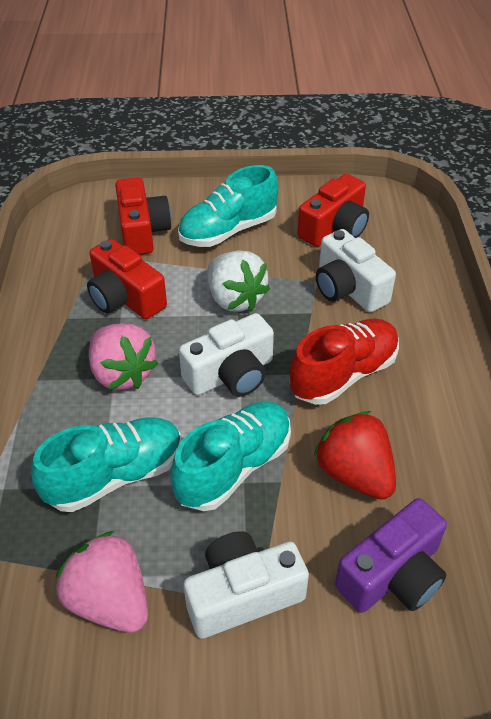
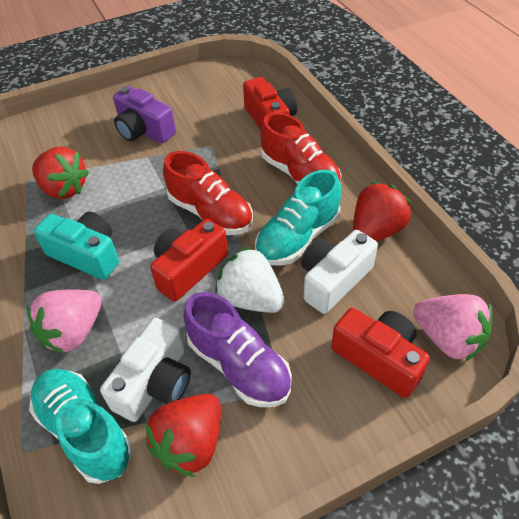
purple shoe: 0 -> 1
red shoe: 1 -> 2
red strawberry: 1 -> 3
turquoise camera: 0 -> 1
turquoise shoe: 3 -> 2
white camera: 3 -> 2

